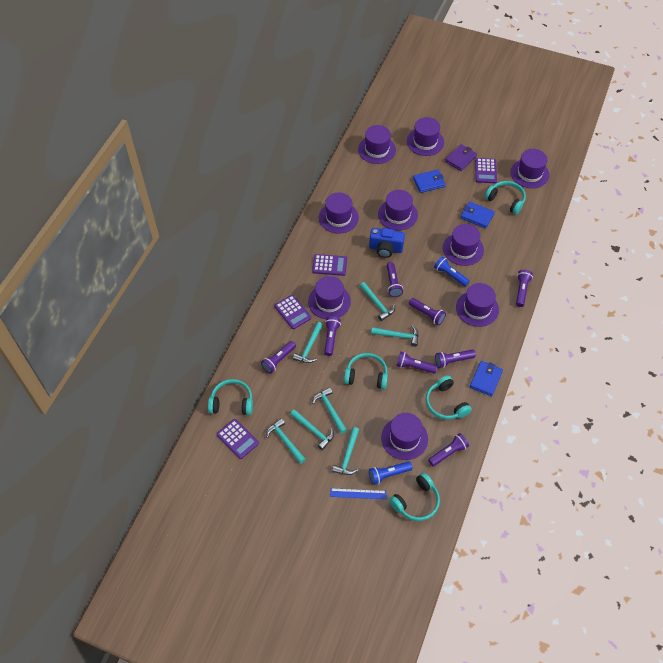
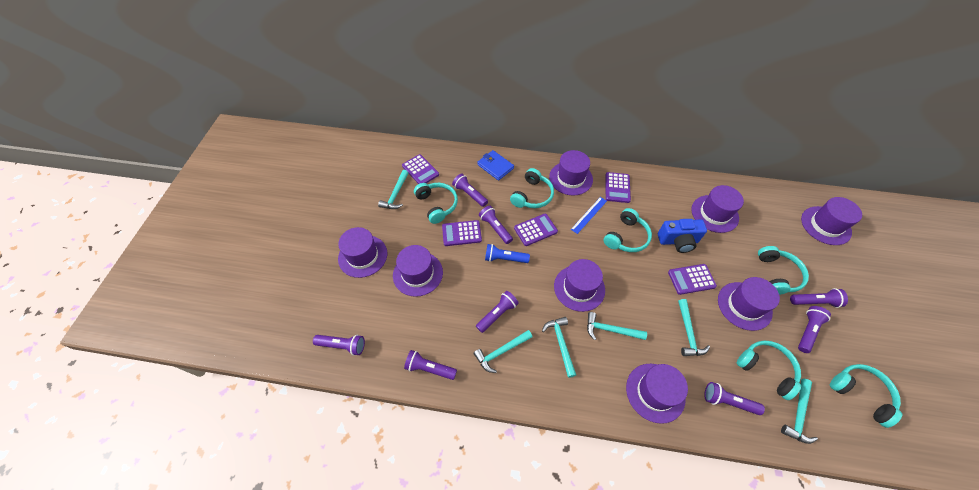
blue flashlight: 2 -> 1
blue wallet: 3 -> 1
purple calculator: 4 -> 5
purple hat: 9 -> 8
purple wallet: 1 -> 0
turquoise hammer: 7 -> 6
turquoise headphones: 5 -> 6

